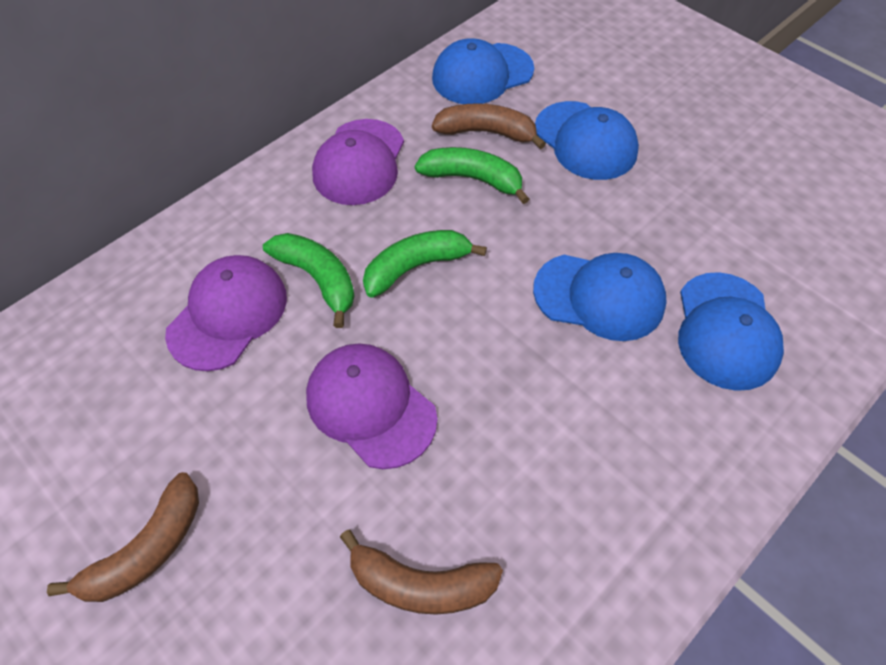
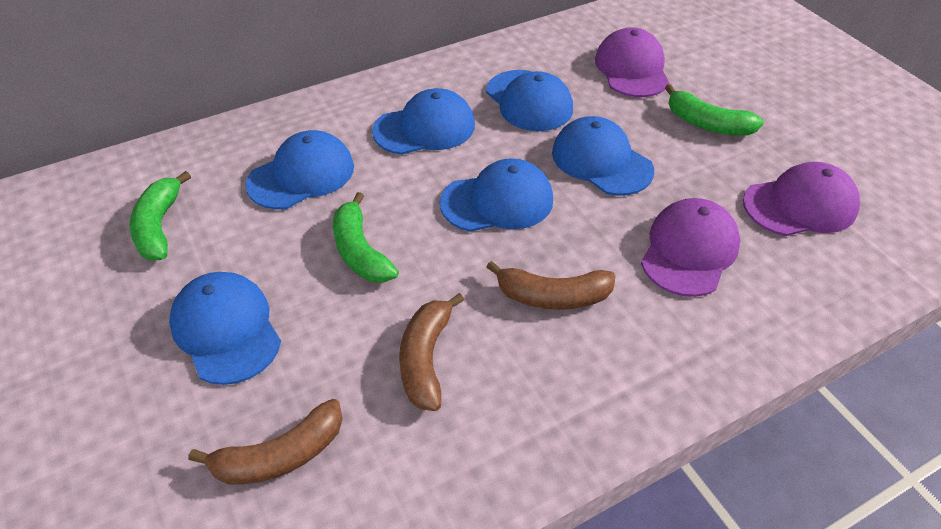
blue cap: 4 -> 6

